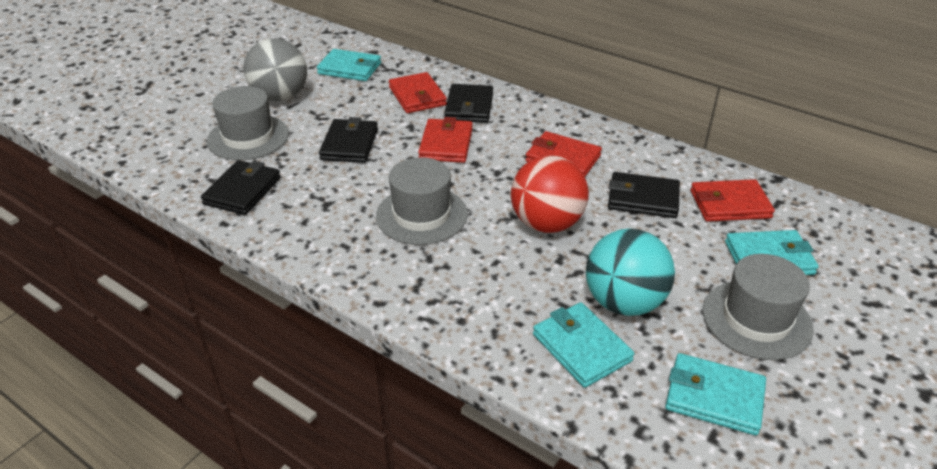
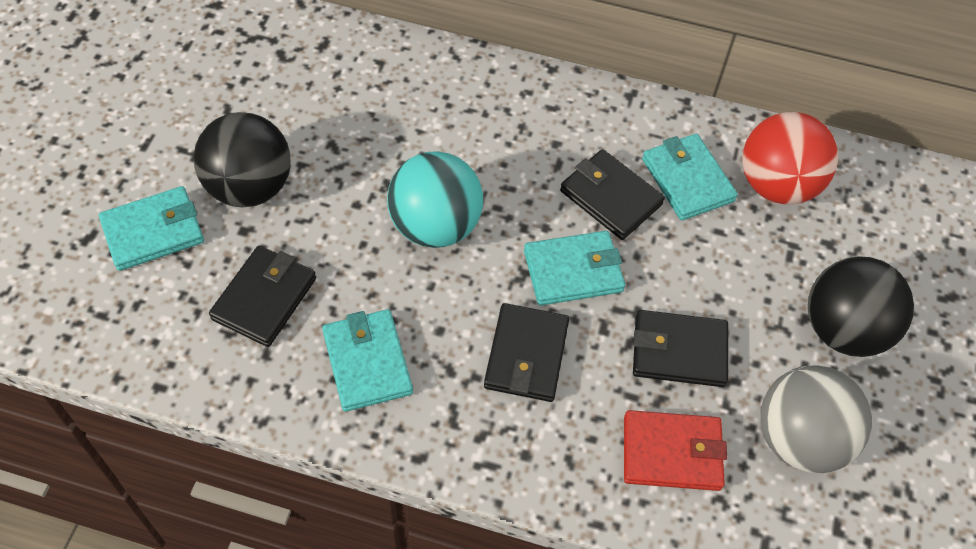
black ball: 0 -> 2
grey hat: 3 -> 0
red wallet: 4 -> 1

